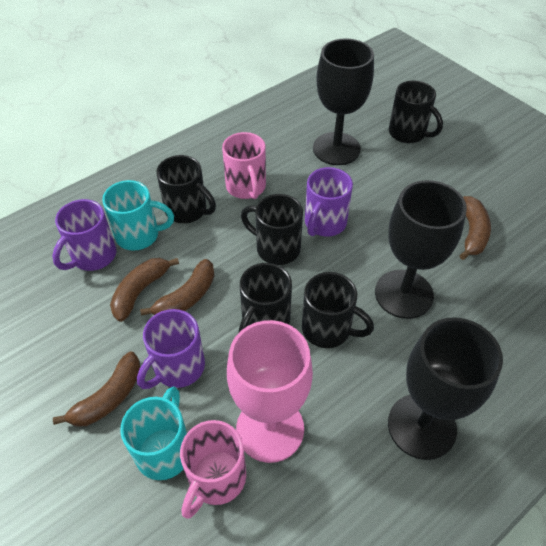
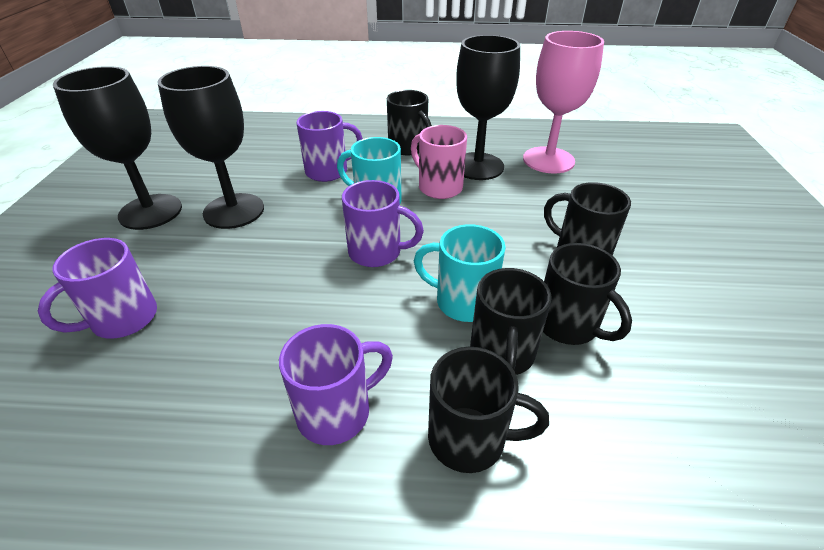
brown banana: 4 -> 0
pink mug: 2 -> 1
purple mug: 3 -> 4

